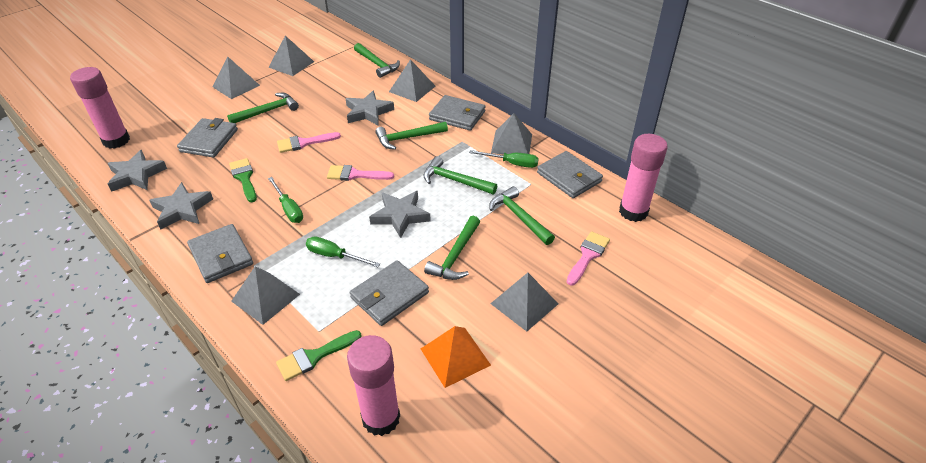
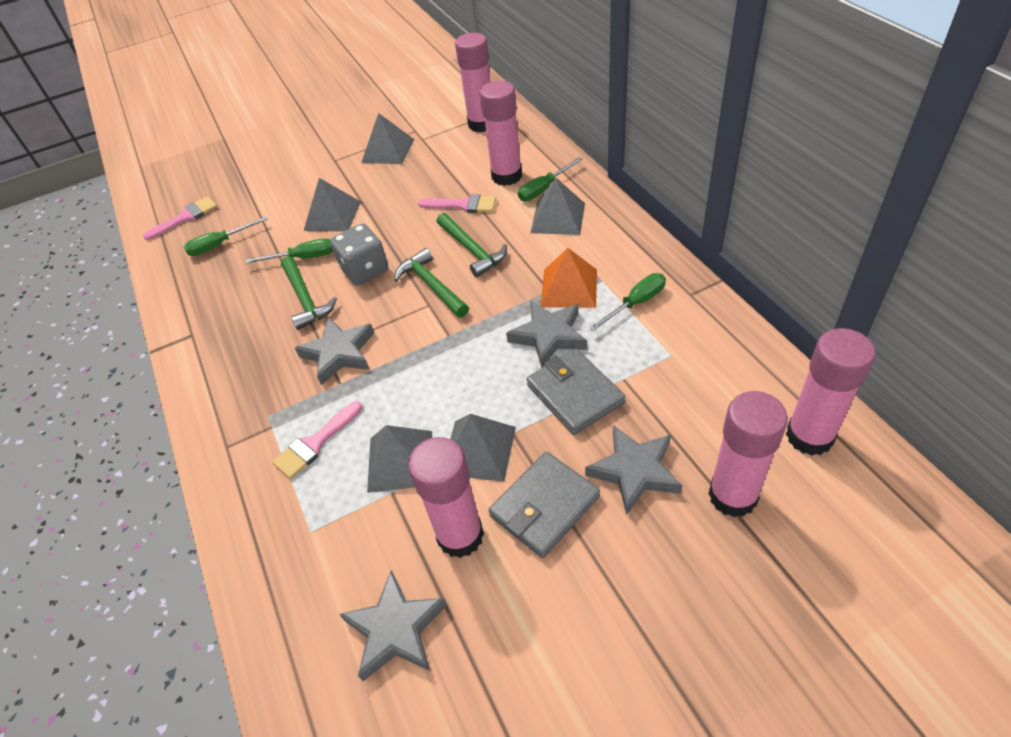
green brush: 2 -> 0
green hammer: 6 -> 3
green screwdriver: 3 -> 4
grey dice: 0 -> 1
grey pyramid: 6 -> 5
grey wallet: 5 -> 2
pink glue stick: 3 -> 5

